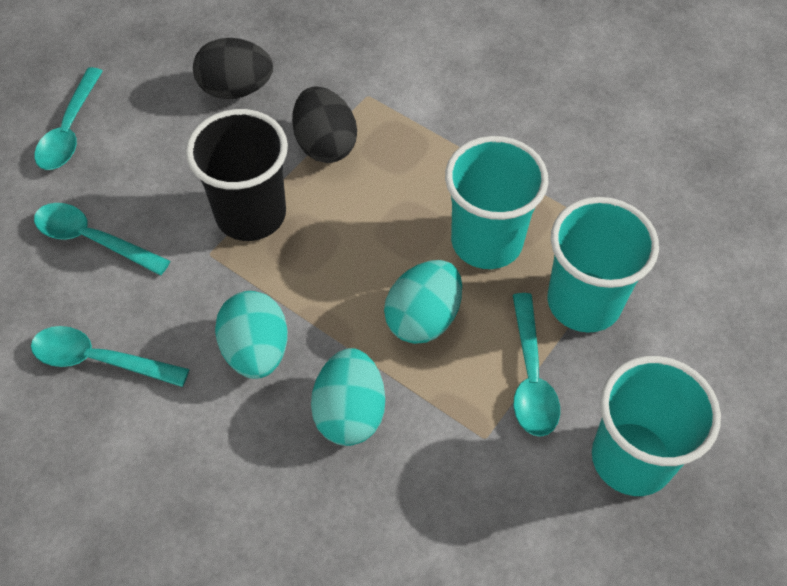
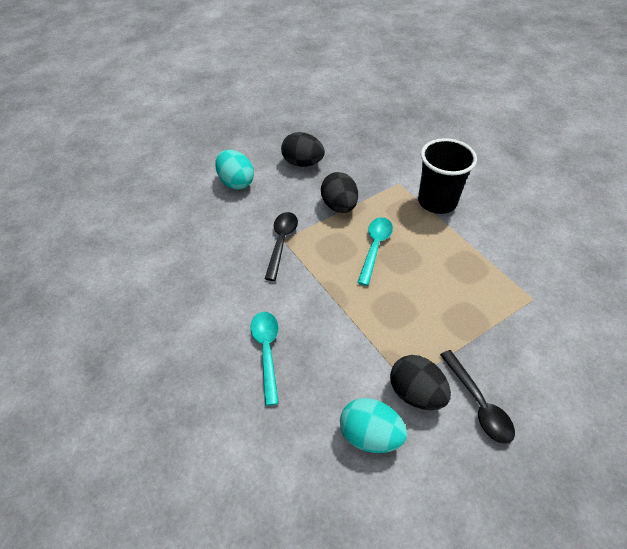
black egg: 2 -> 3
black spoon: 0 -> 2
turquoise cup: 3 -> 0
turquoise egg: 3 -> 2
turquoise spoon: 4 -> 2

